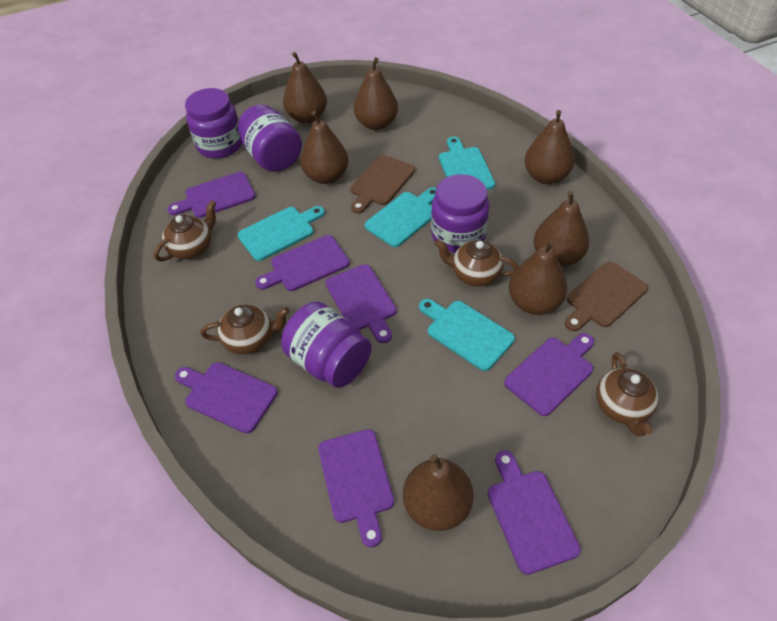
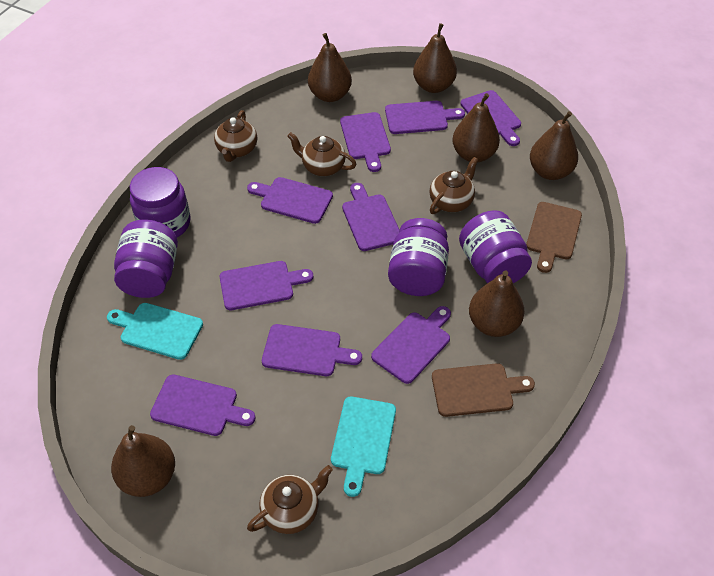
brown pear: 7 -> 6
purple cutting board: 7 -> 9
turquoise cutting board: 4 -> 2

